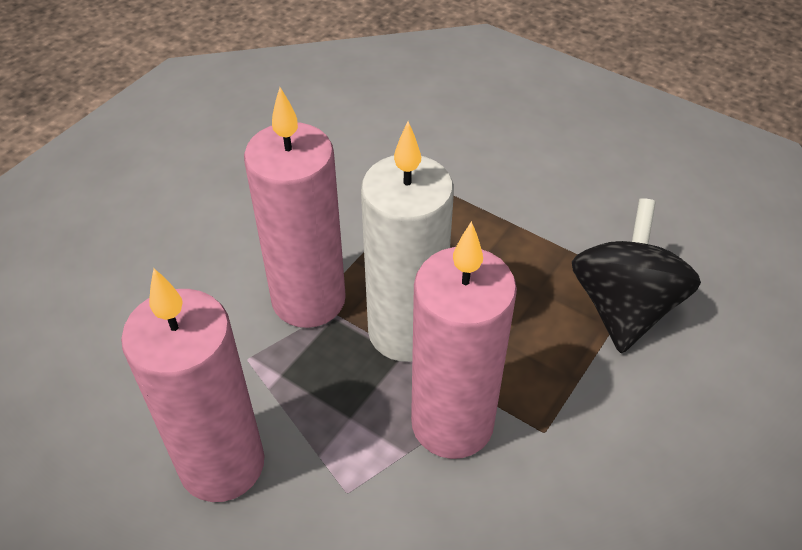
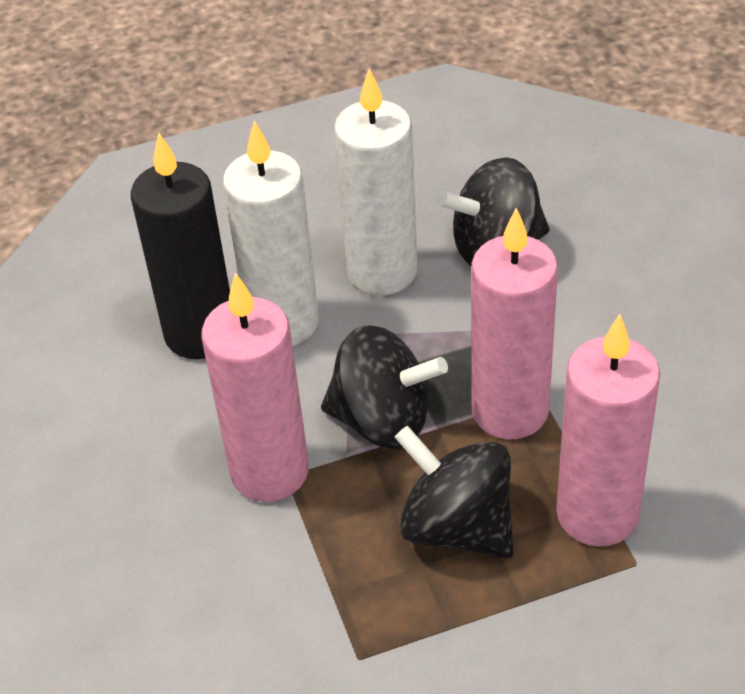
black candle: 0 -> 1
black spinning top: 1 -> 3
white candle: 1 -> 2

